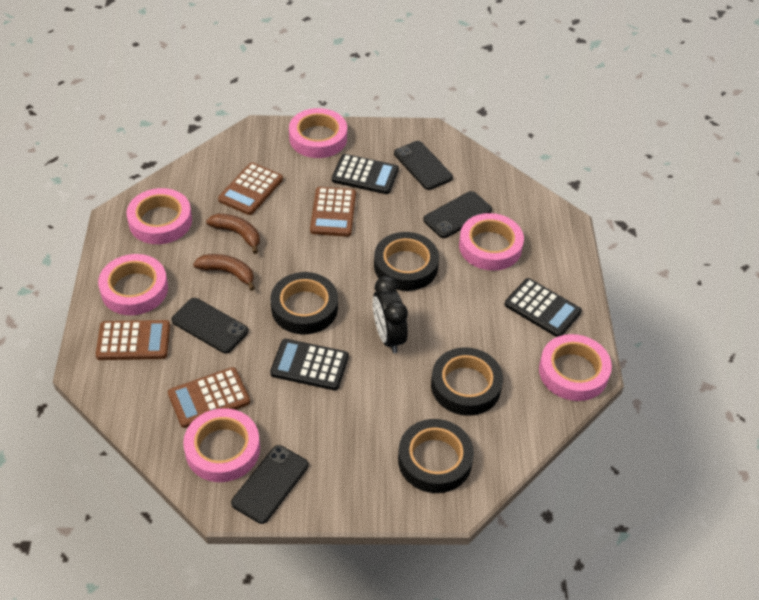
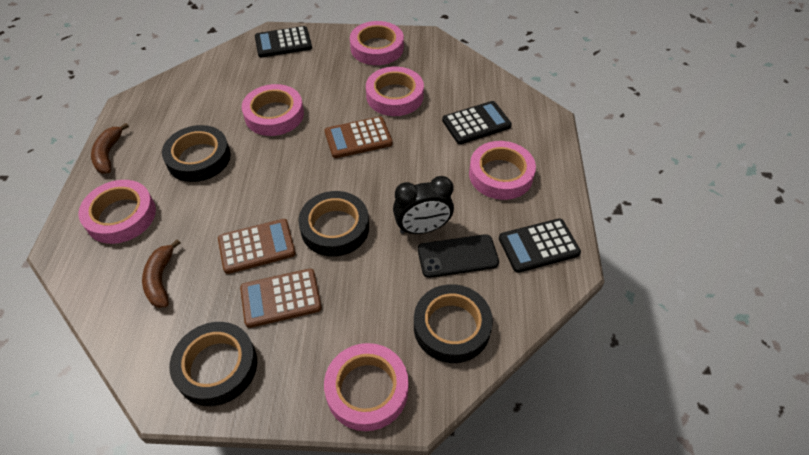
black phone: 4 -> 1
brown calculator: 4 -> 3

